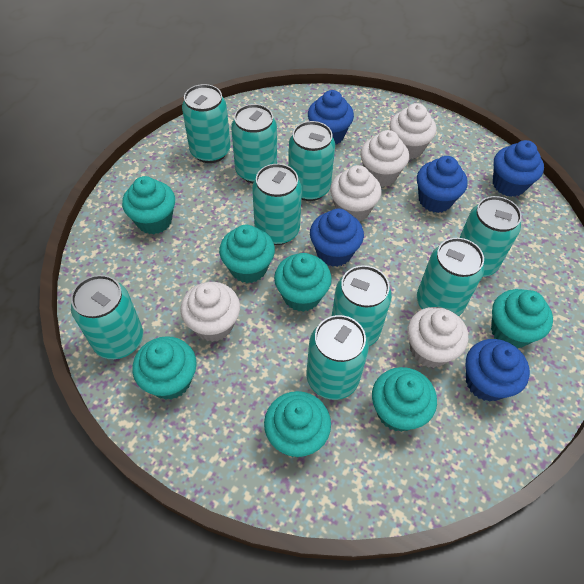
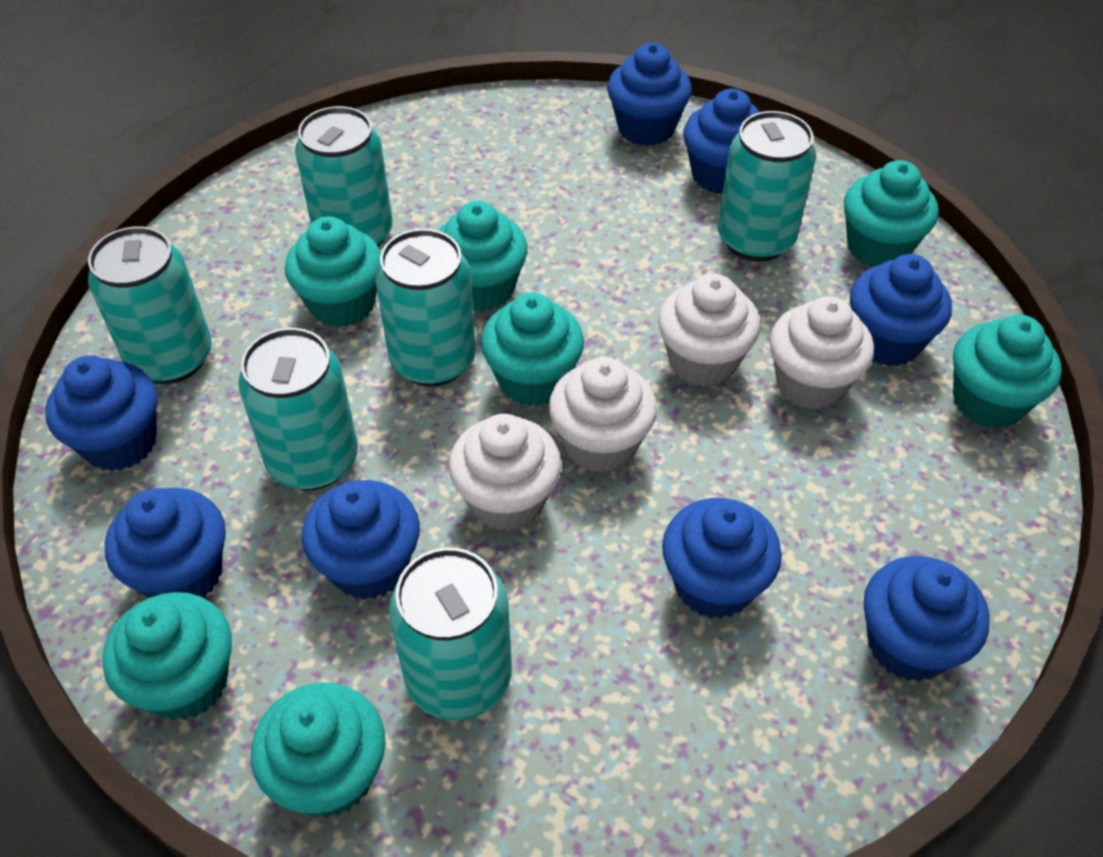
blue cupcake: 5 -> 8
turquoise can: 9 -> 6
white cupcake: 5 -> 4

